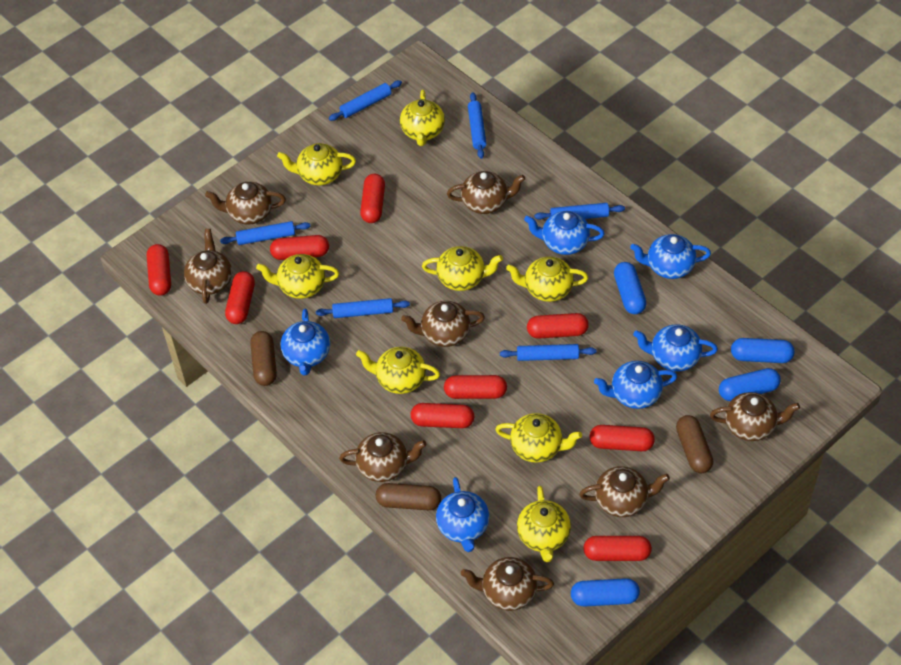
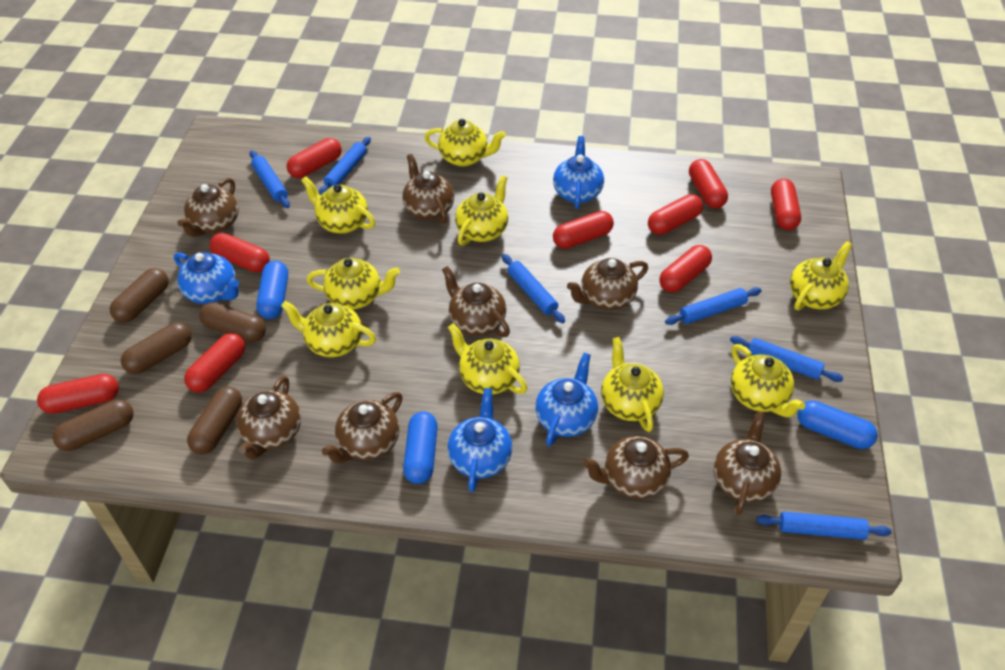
blue capsule: 4 -> 3
blue teapot: 6 -> 4
brown capsule: 3 -> 5
yellow teapot: 8 -> 9

